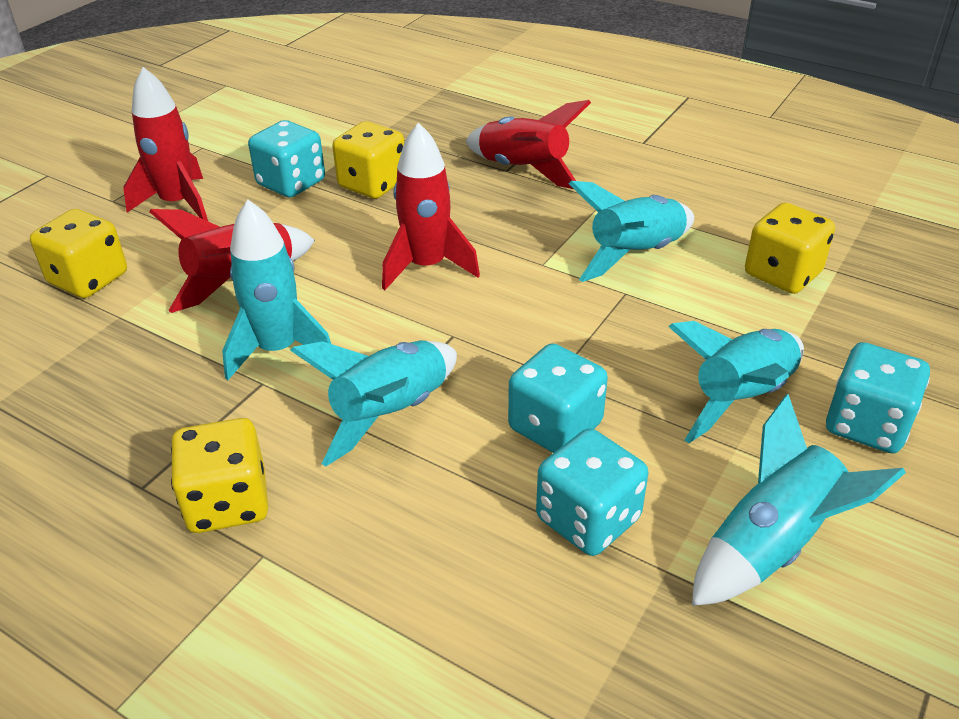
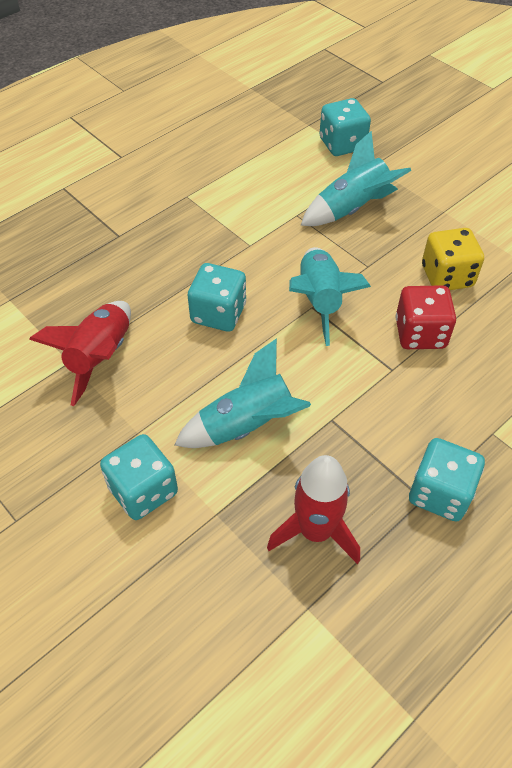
red dice: 0 -> 1
red rocket: 4 -> 2
turquoise rocket: 5 -> 3
yellow dice: 4 -> 1

